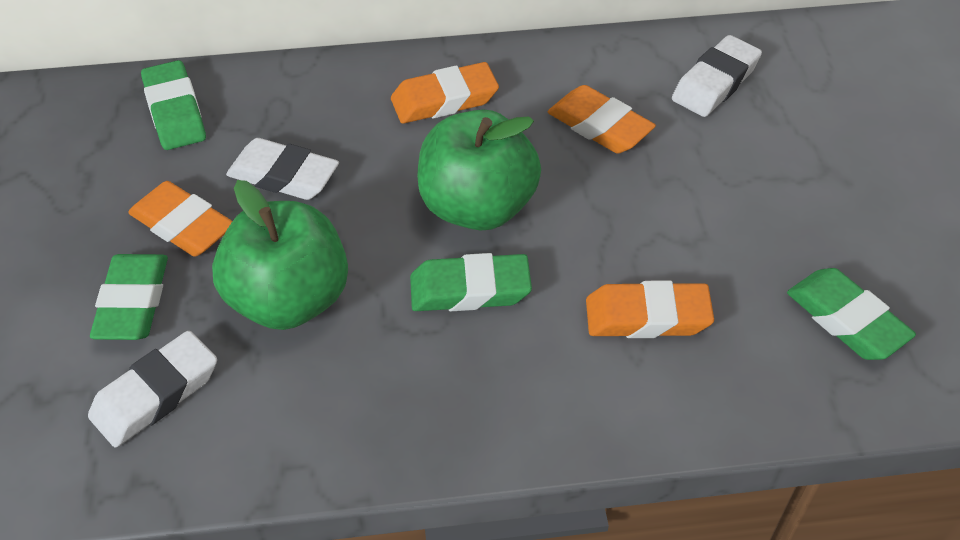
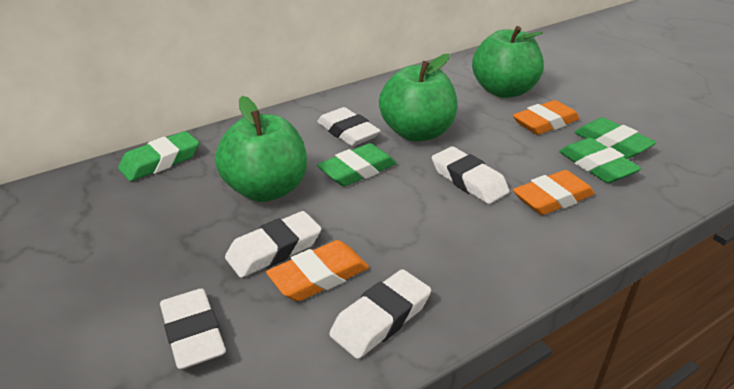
green apple: 2 -> 3
orange eraser: 4 -> 3
white eraser: 3 -> 5

